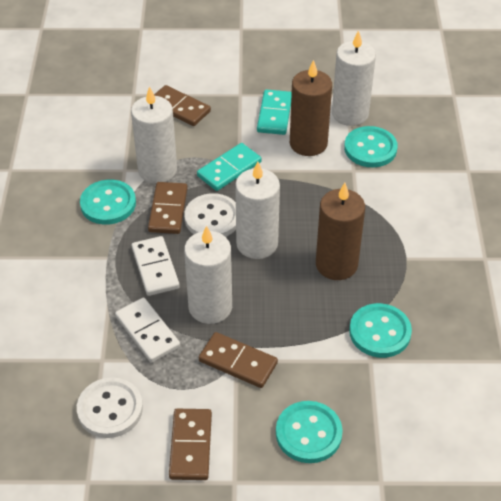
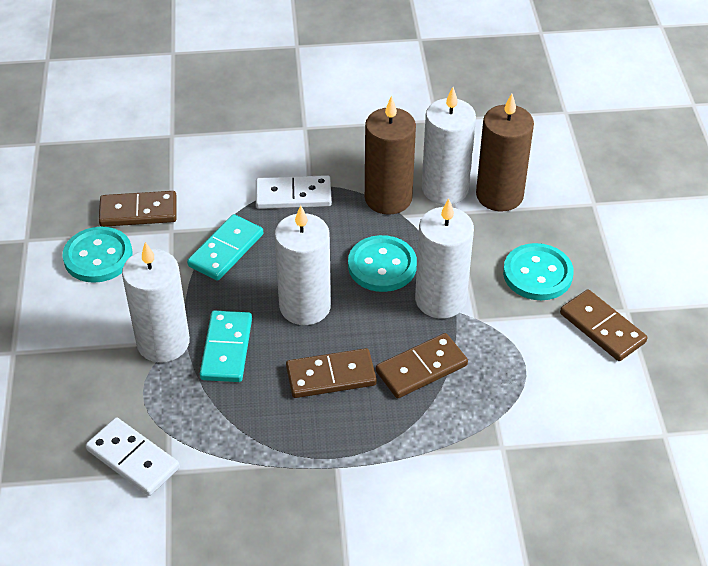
turquoise button: 4 -> 3
white button: 2 -> 0

